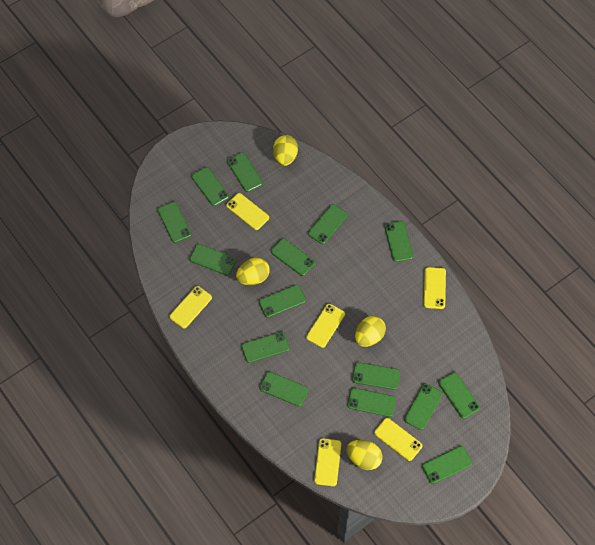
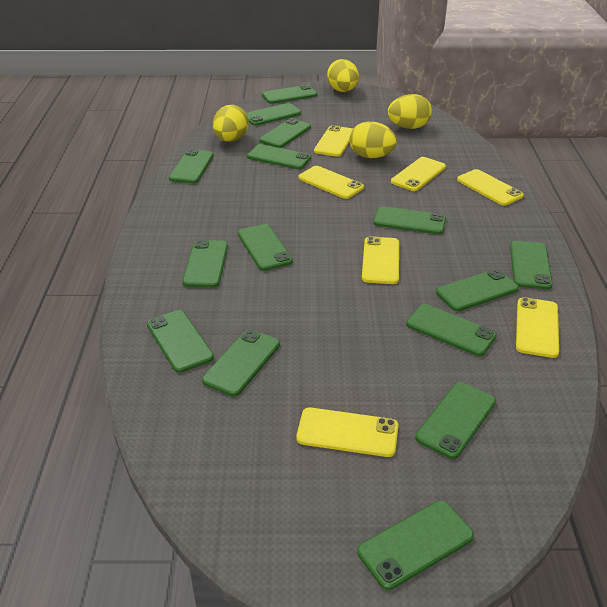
yellow phone: 6 -> 7

